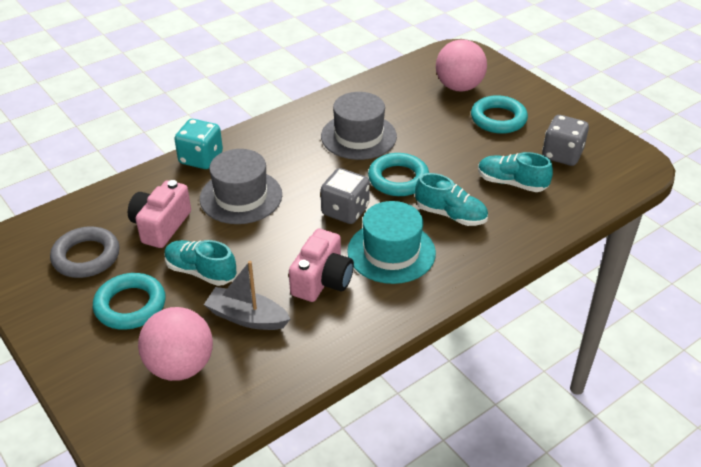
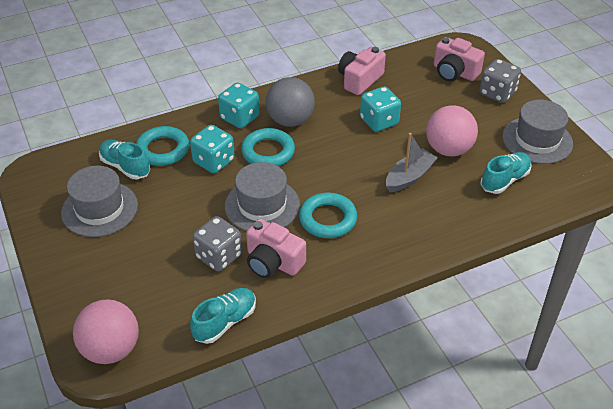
grey ball: 0 -> 1
grey hat: 2 -> 3
grey ring: 1 -> 0
pink camera: 2 -> 3
turquoise dice: 1 -> 3
turquoise hat: 1 -> 0

